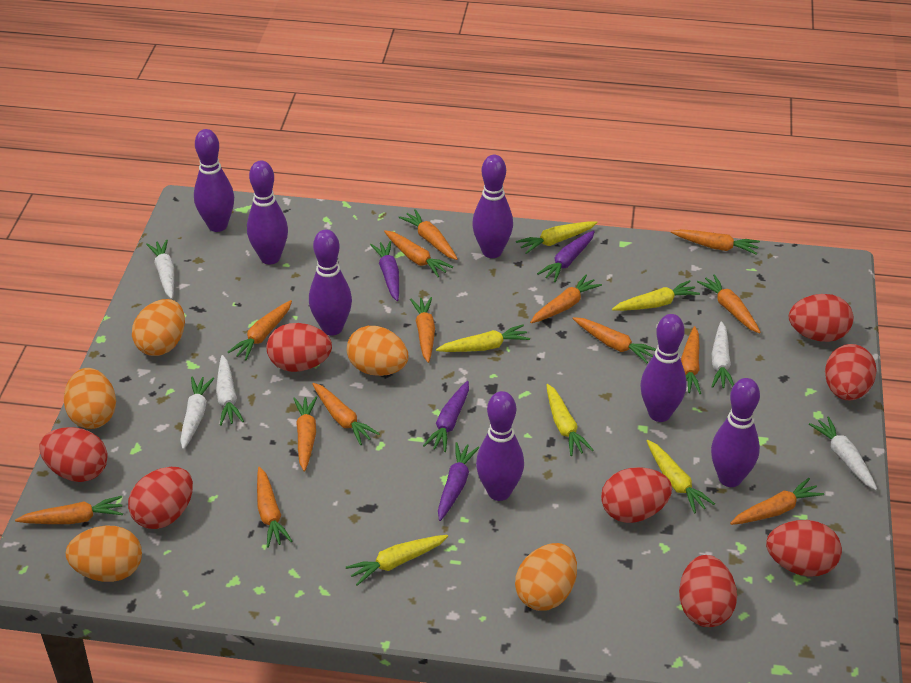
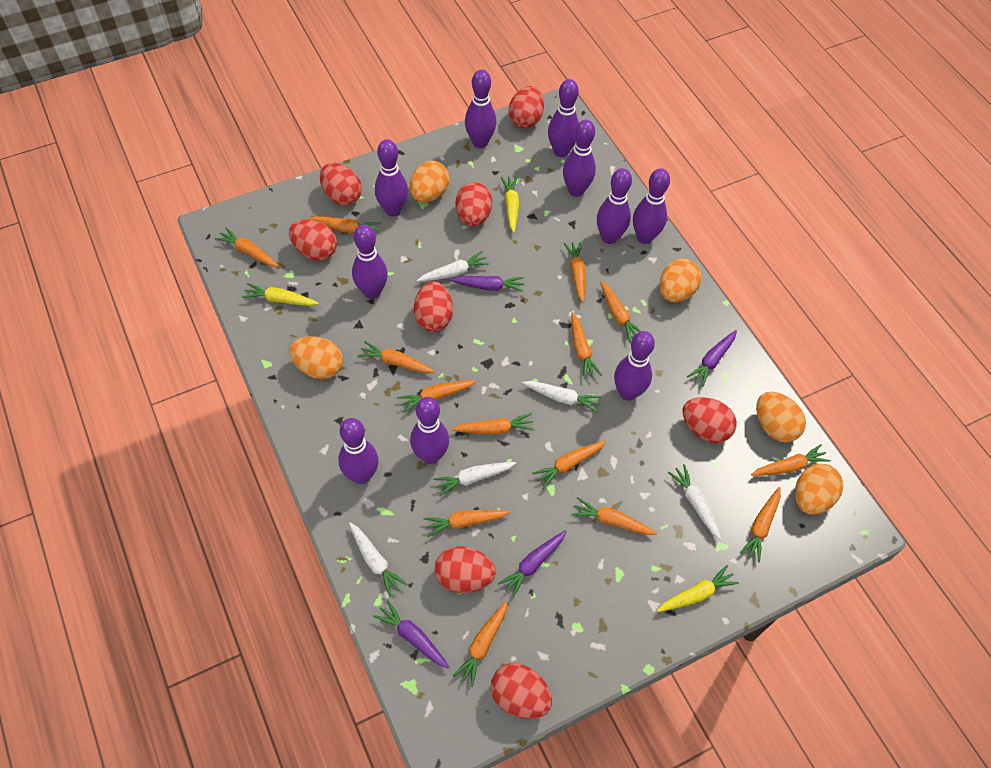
purple bowling pin: 7 -> 10
yellow carrot: 6 -> 3

